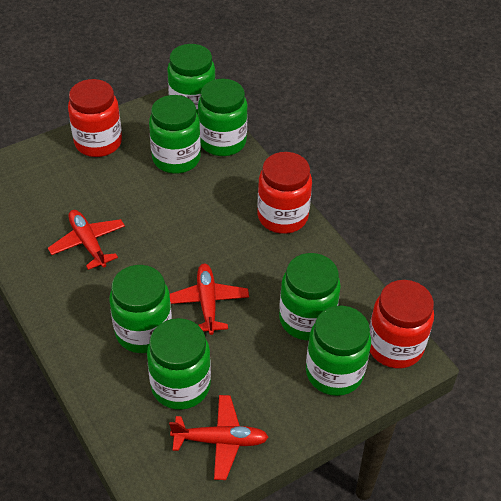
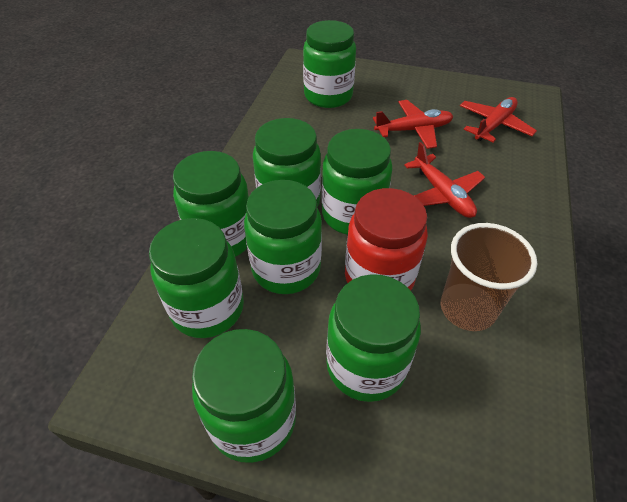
brown cup: 0 -> 1
green jar: 7 -> 8
red jar: 3 -> 1

